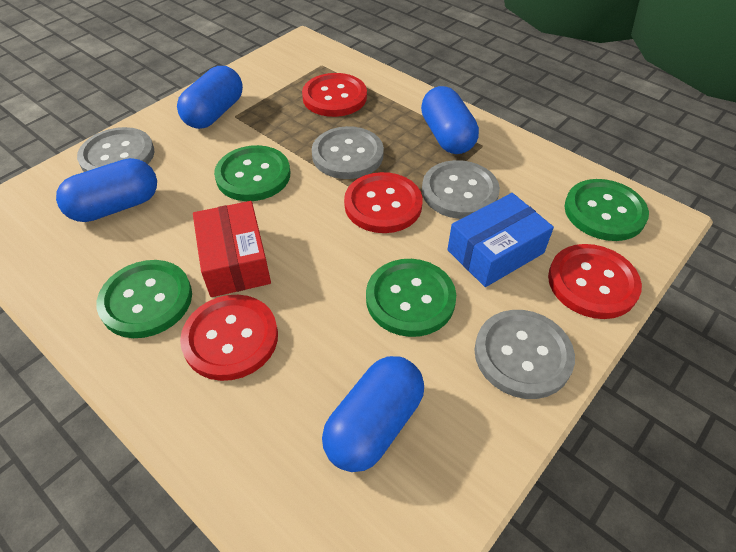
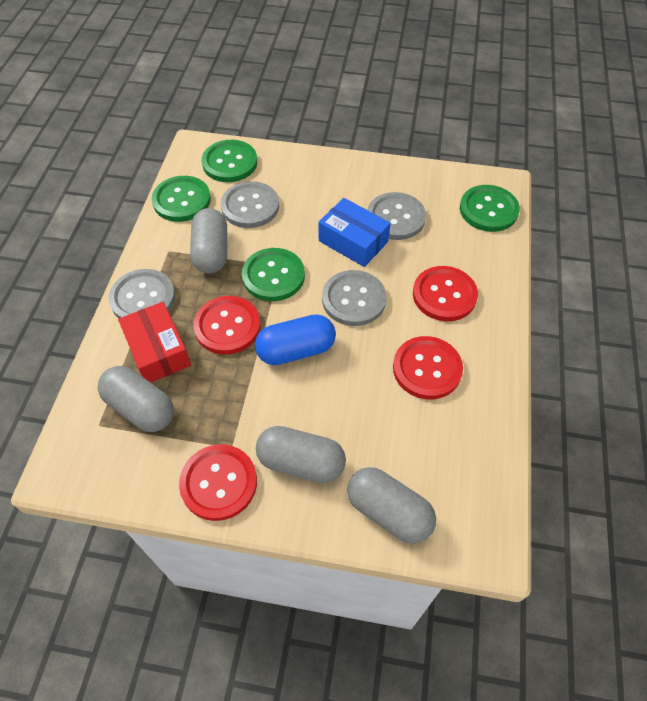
blue capsule: 4 -> 1
grey capsule: 0 -> 4

